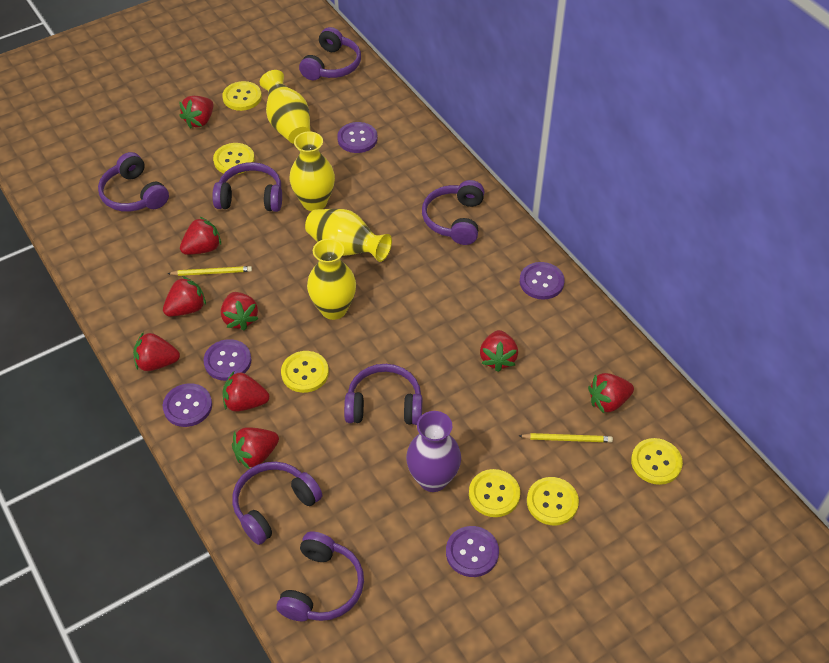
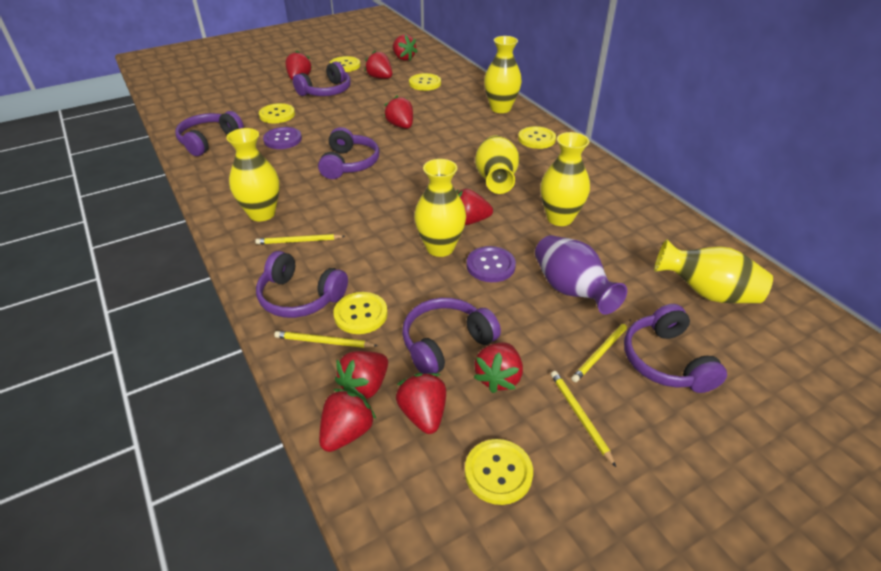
purple button: 5 -> 2
purple headphones: 7 -> 6
yellow pencil: 2 -> 4
yellow vase: 4 -> 6

